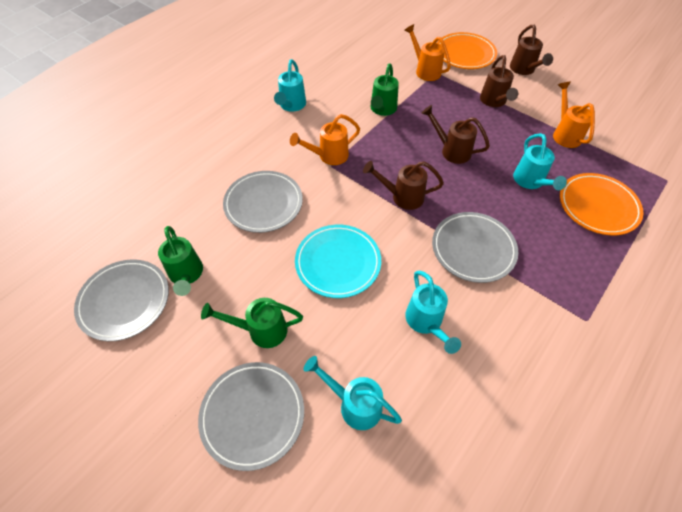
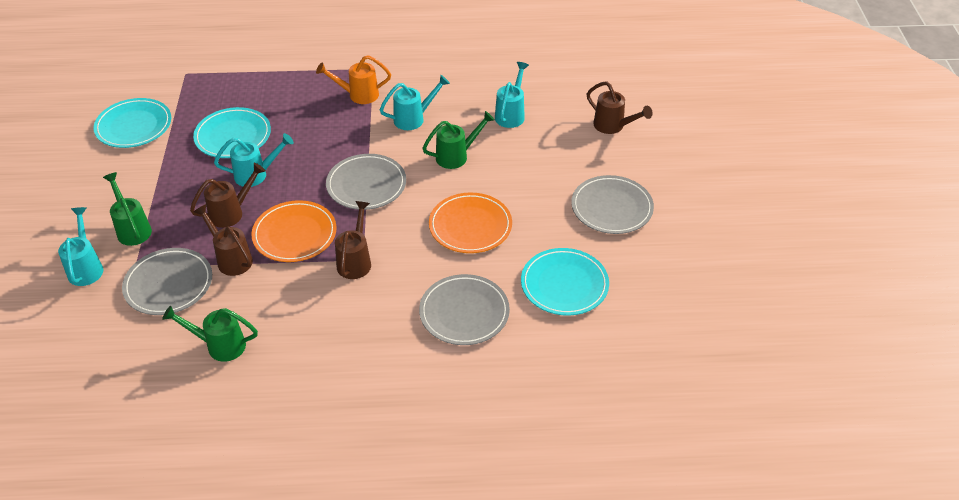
orange watering can: 3 -> 1
turquoise plate: 1 -> 3

